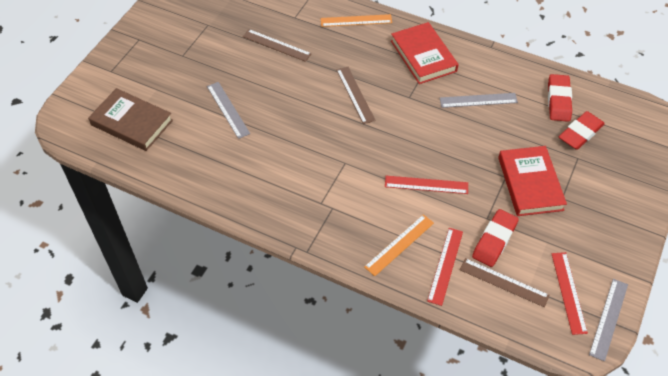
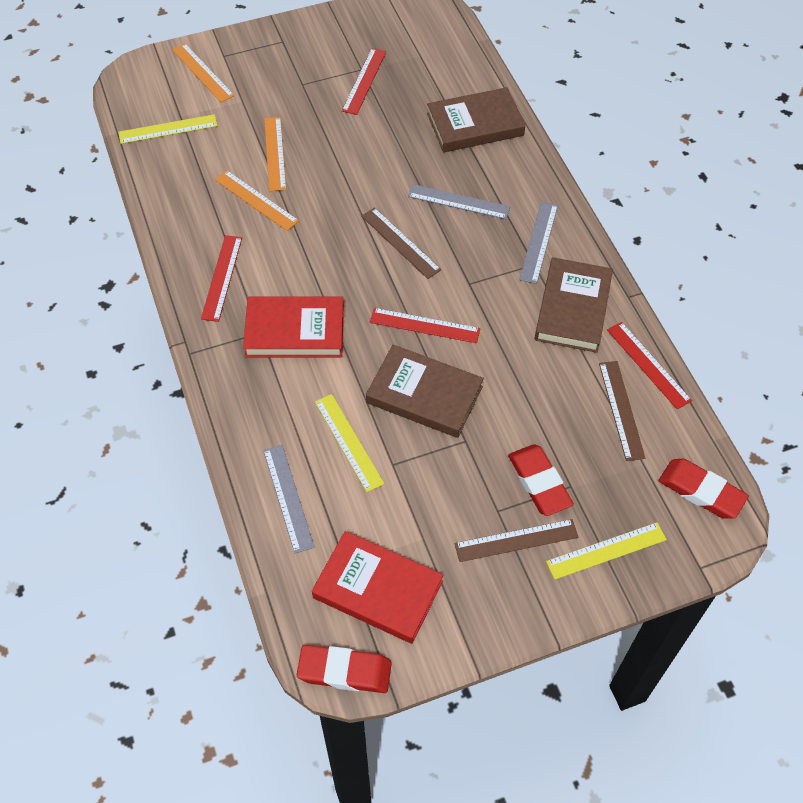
brown book: 1 -> 3
orange ruler: 2 -> 3
red ruler: 3 -> 4
yellow ruler: 0 -> 3

